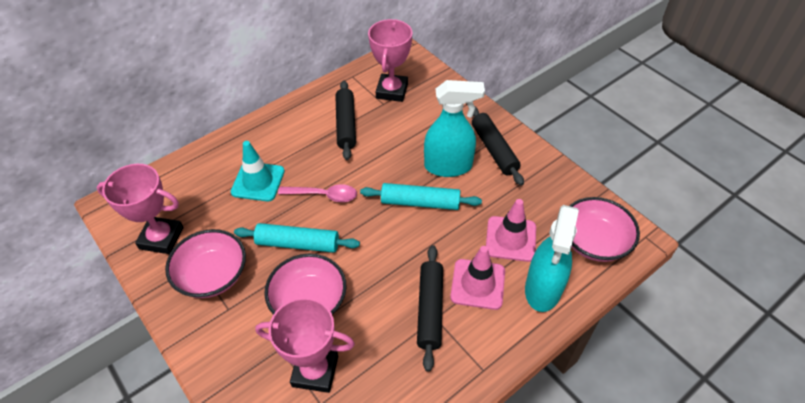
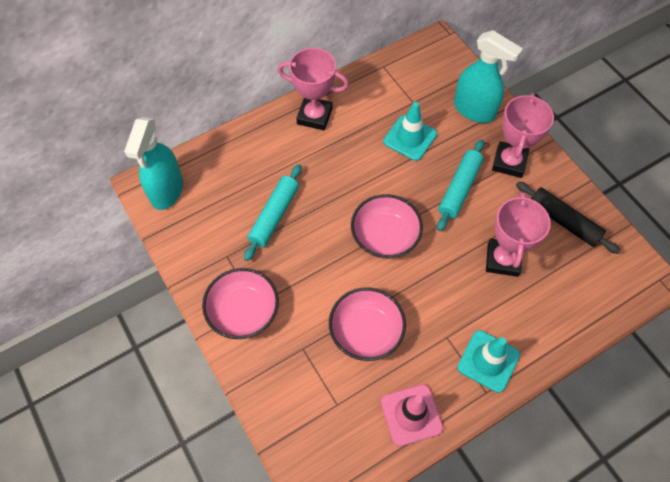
black rolling pin: 3 -> 1
pink spoon: 1 -> 0
pink traffic cone: 2 -> 1
turquoise traffic cone: 1 -> 2

